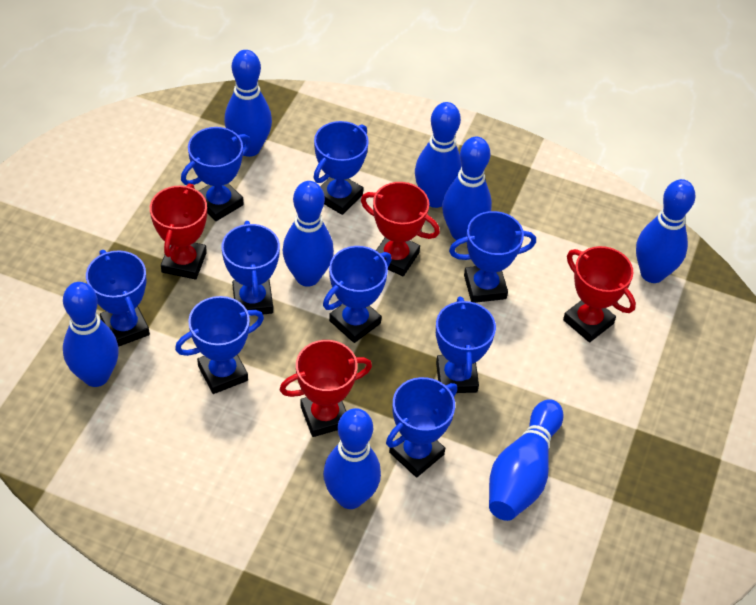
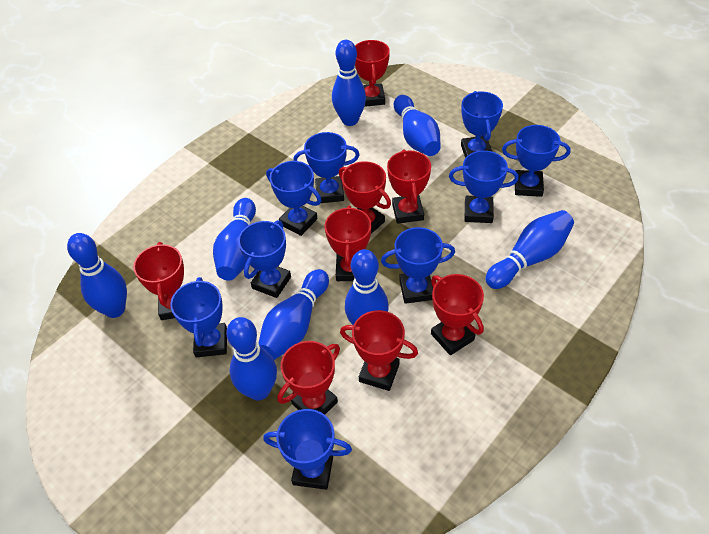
red trophy: 4 -> 8

